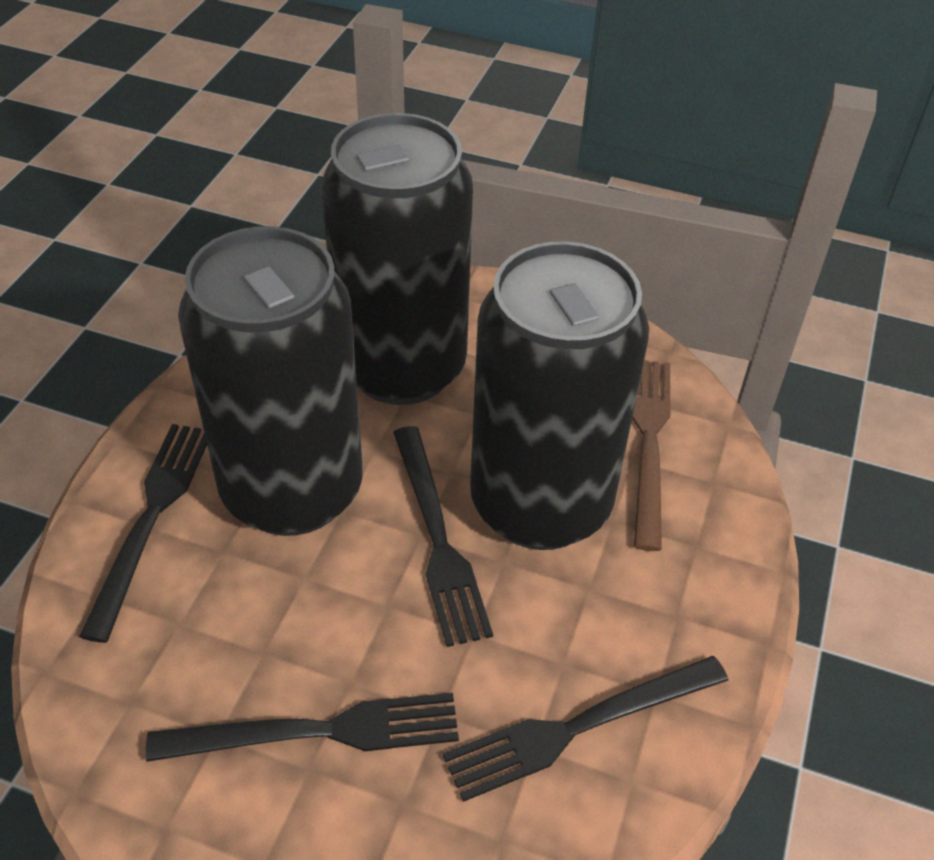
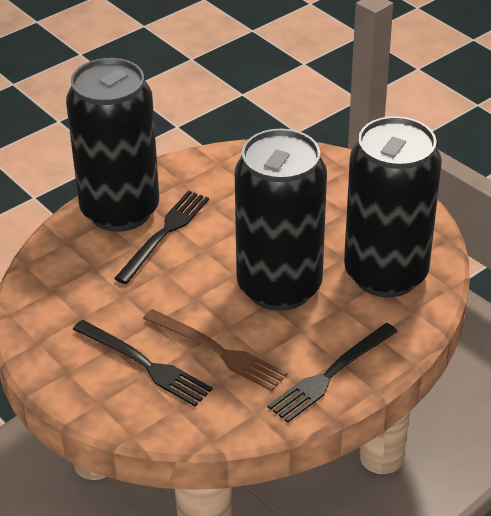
black fork: 4 -> 3

